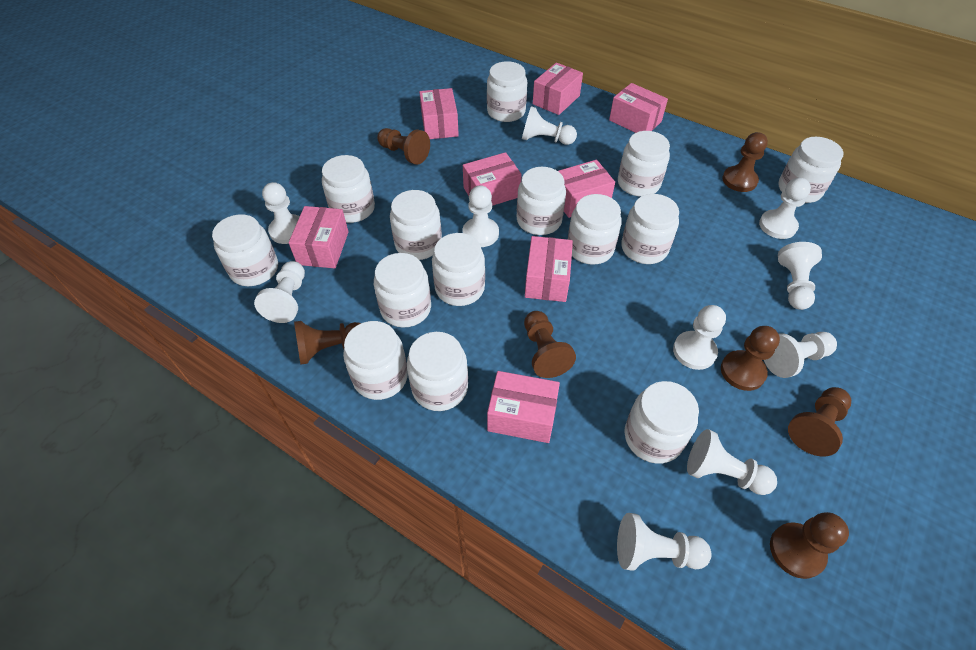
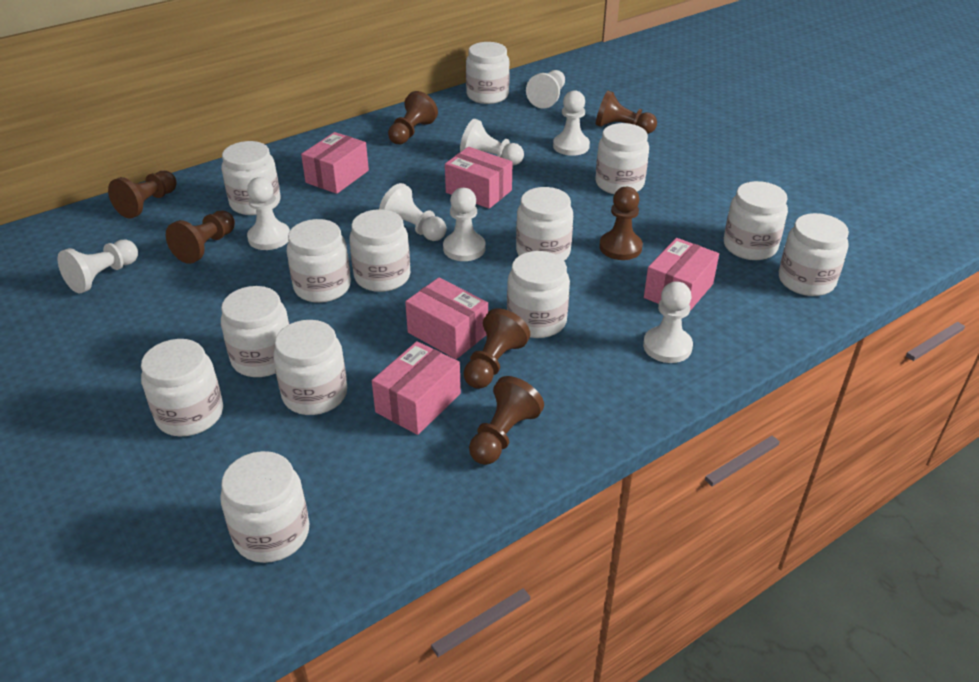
pink box: 8 -> 5
white jar: 14 -> 13
white pawn: 10 -> 8

